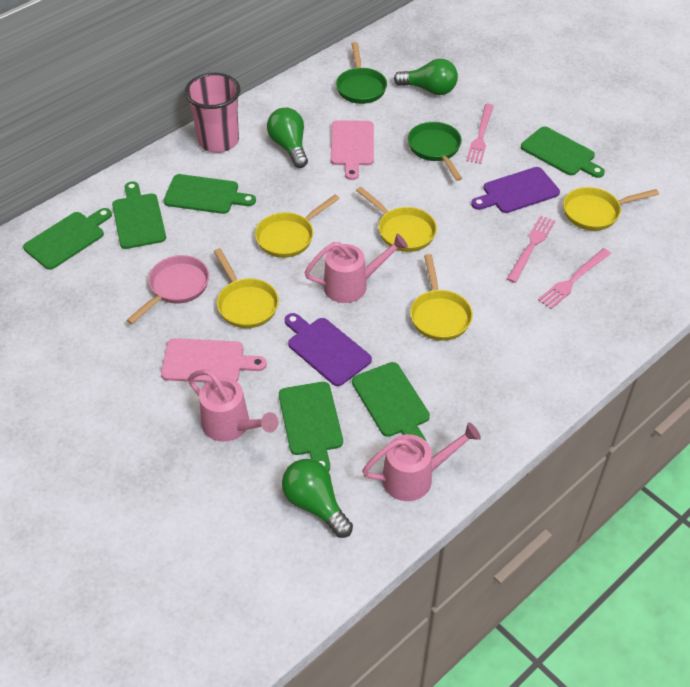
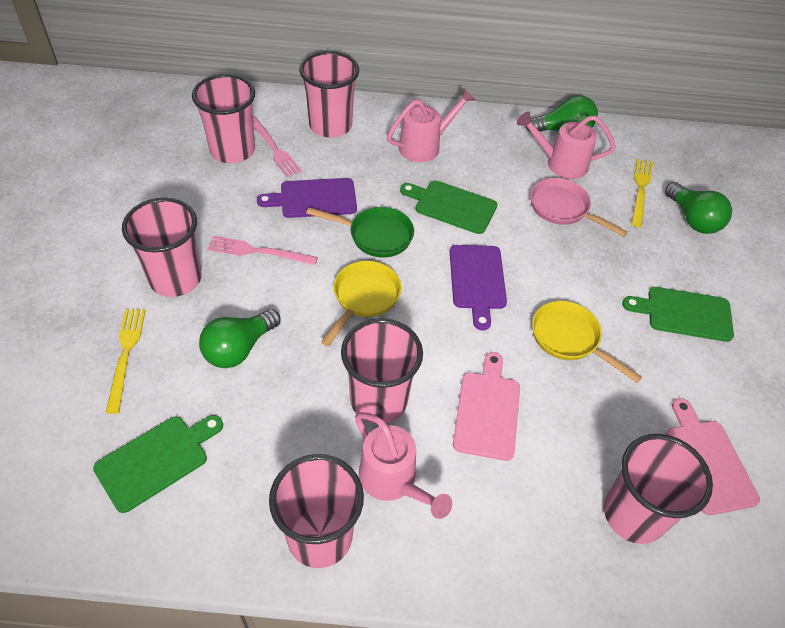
green cutting board: 6 -> 3
green pan: 2 -> 1
pink cup: 1 -> 6
pink fork: 3 -> 2
yellow fork: 0 -> 2
yellow pan: 5 -> 2

